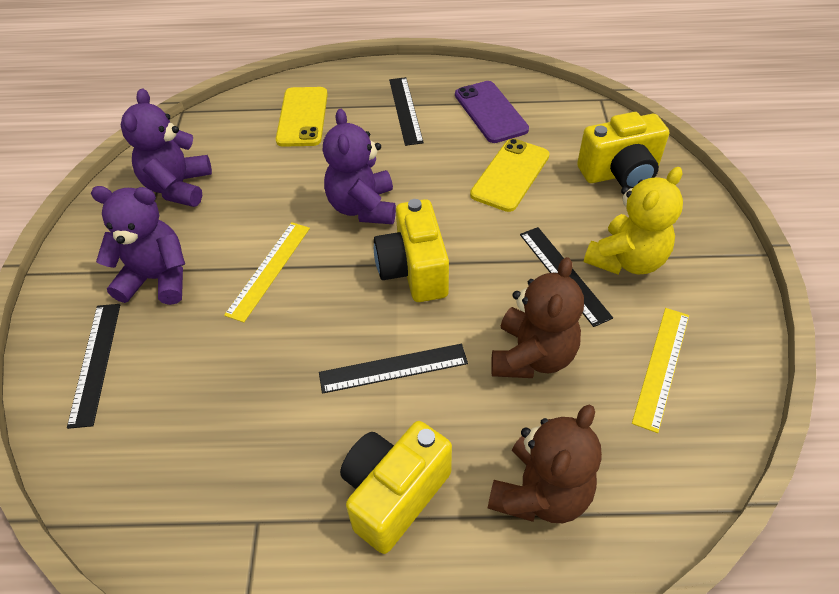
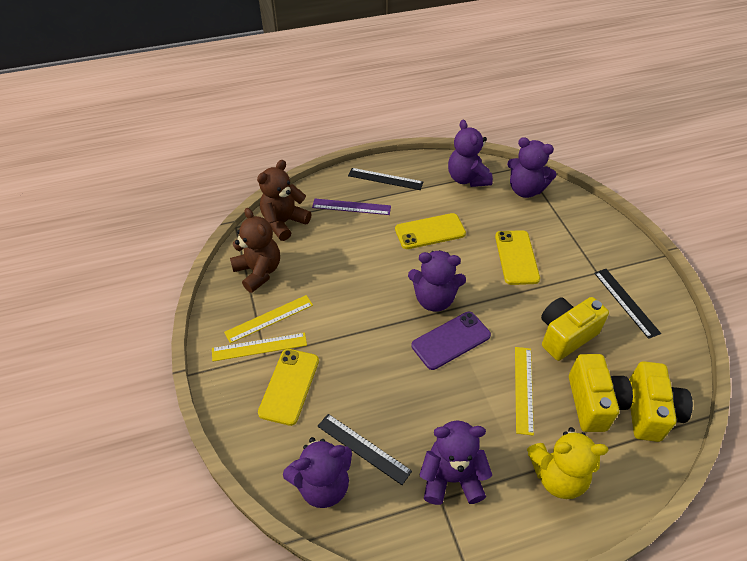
black ruler: 4 -> 3
purple ruler: 0 -> 1
purple teddy bear: 3 -> 5
yellow phone: 2 -> 3
yellow ruler: 2 -> 3

